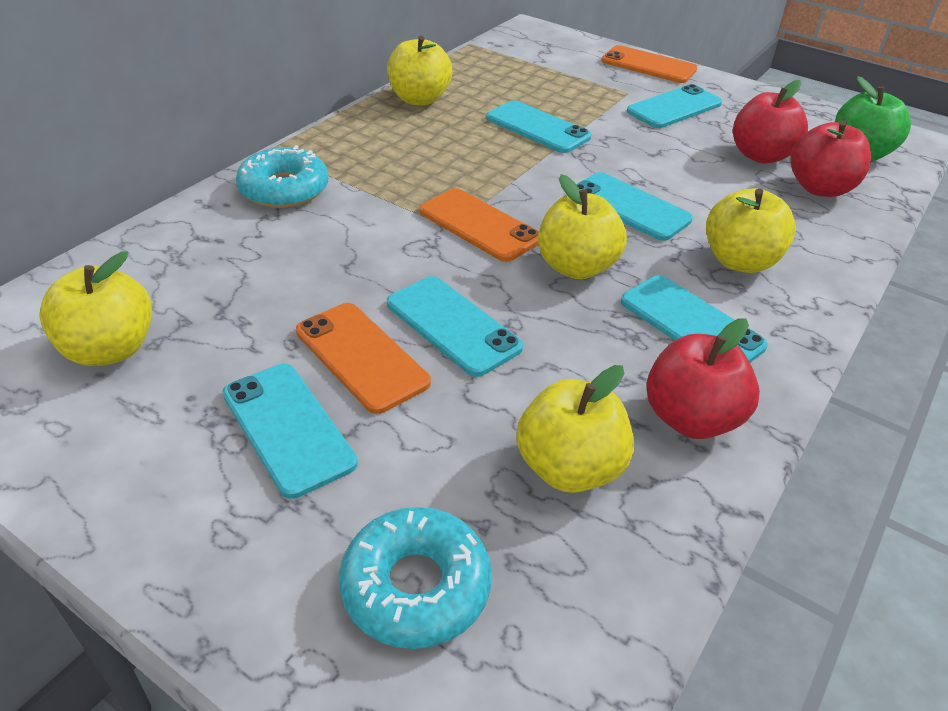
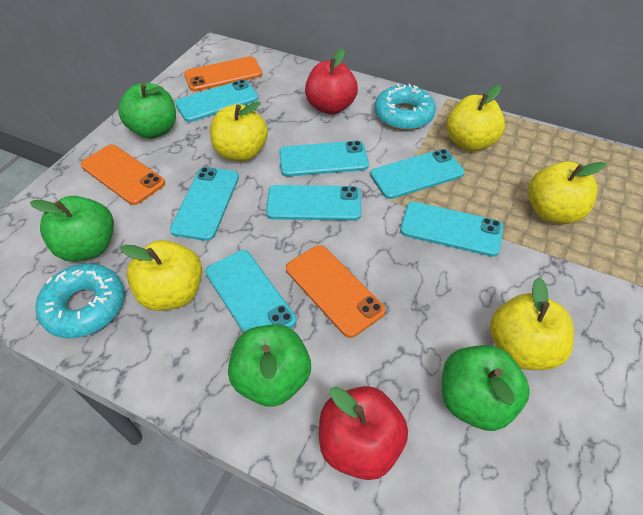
green apple: 1 -> 4
red apple: 3 -> 2
turquoise phone: 6 -> 7

